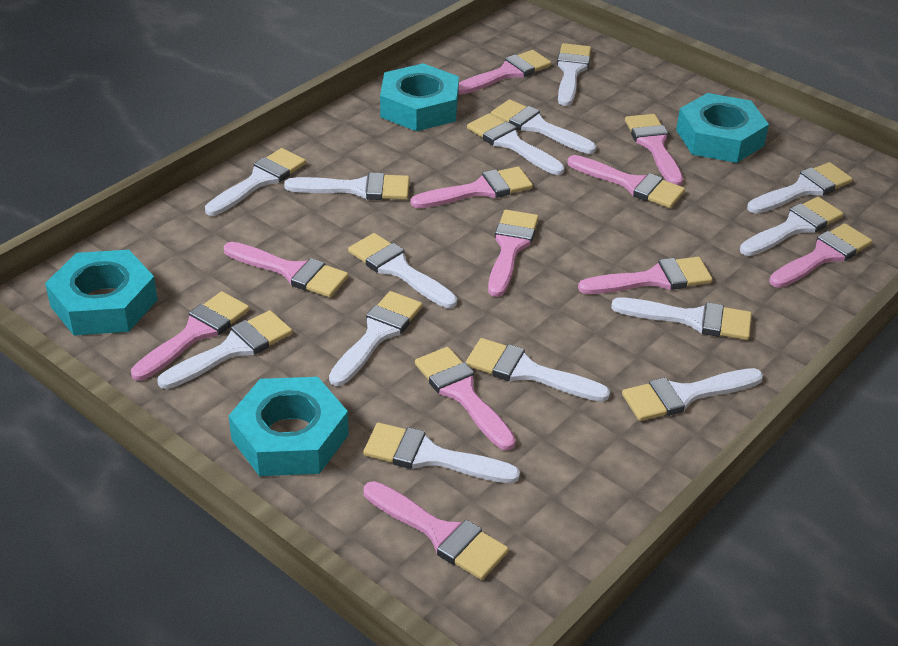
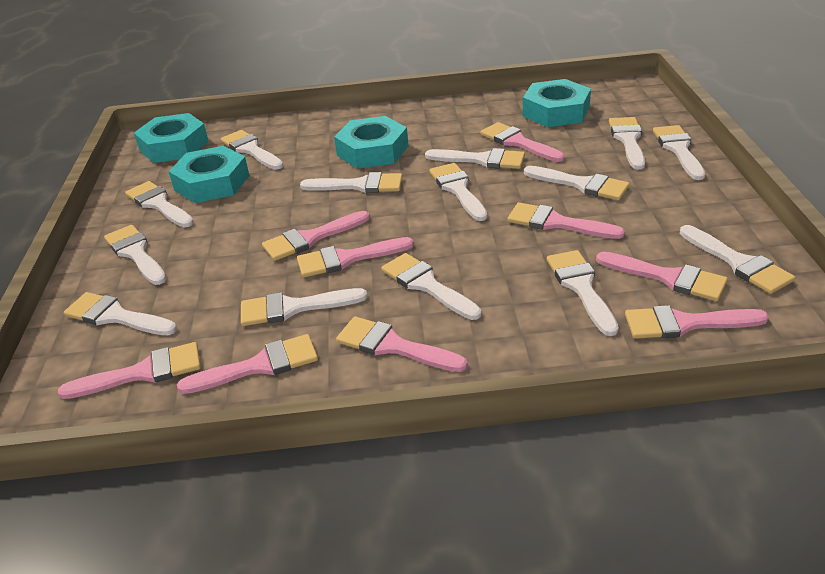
pink brush: 11 -> 9

